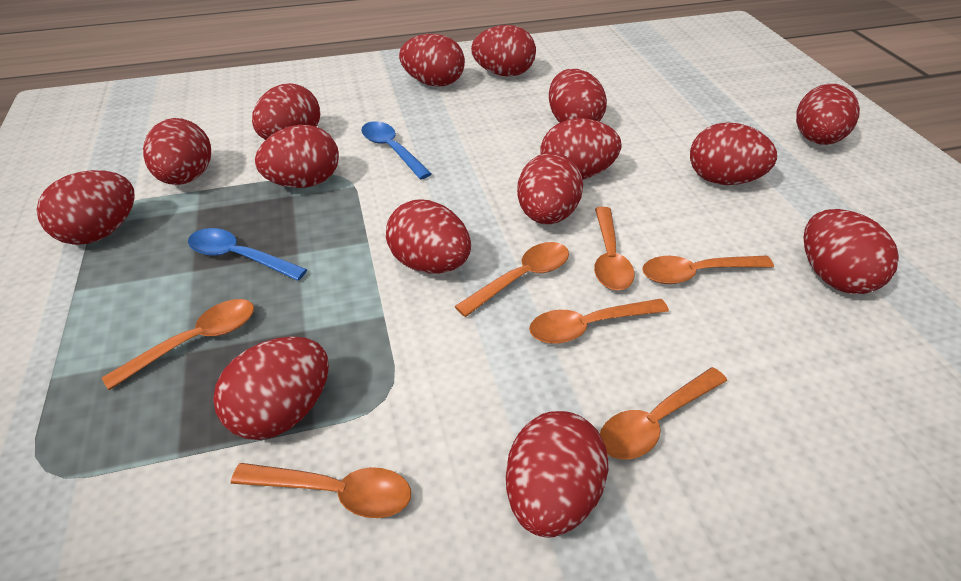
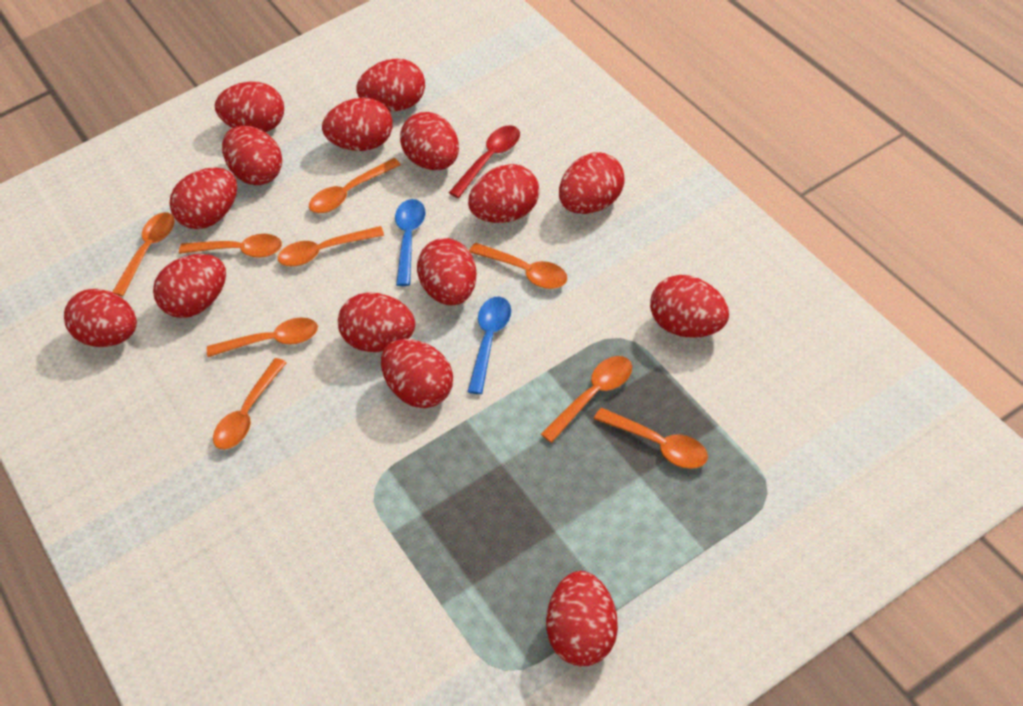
orange spoon: 7 -> 9
red spoon: 0 -> 1

